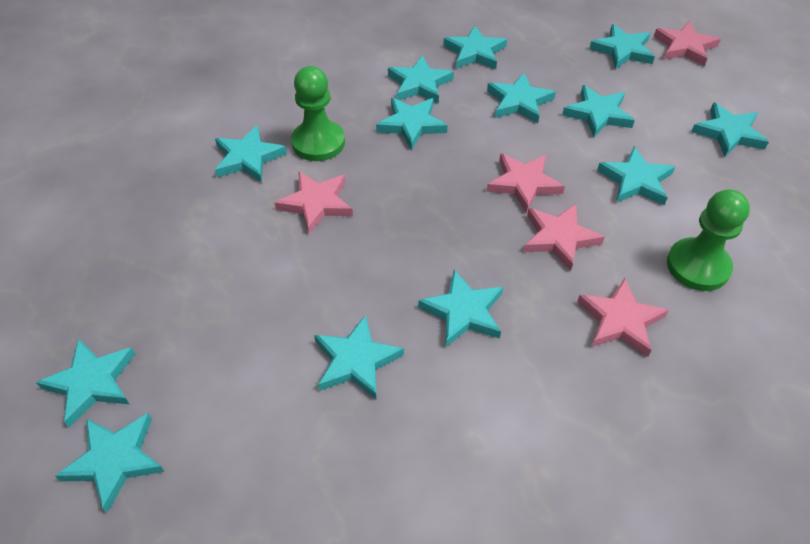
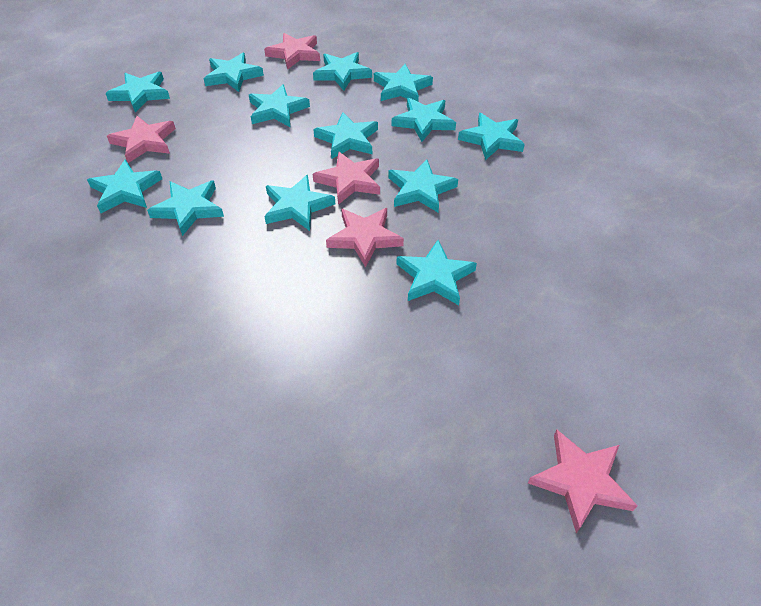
green pawn: 2 -> 0

